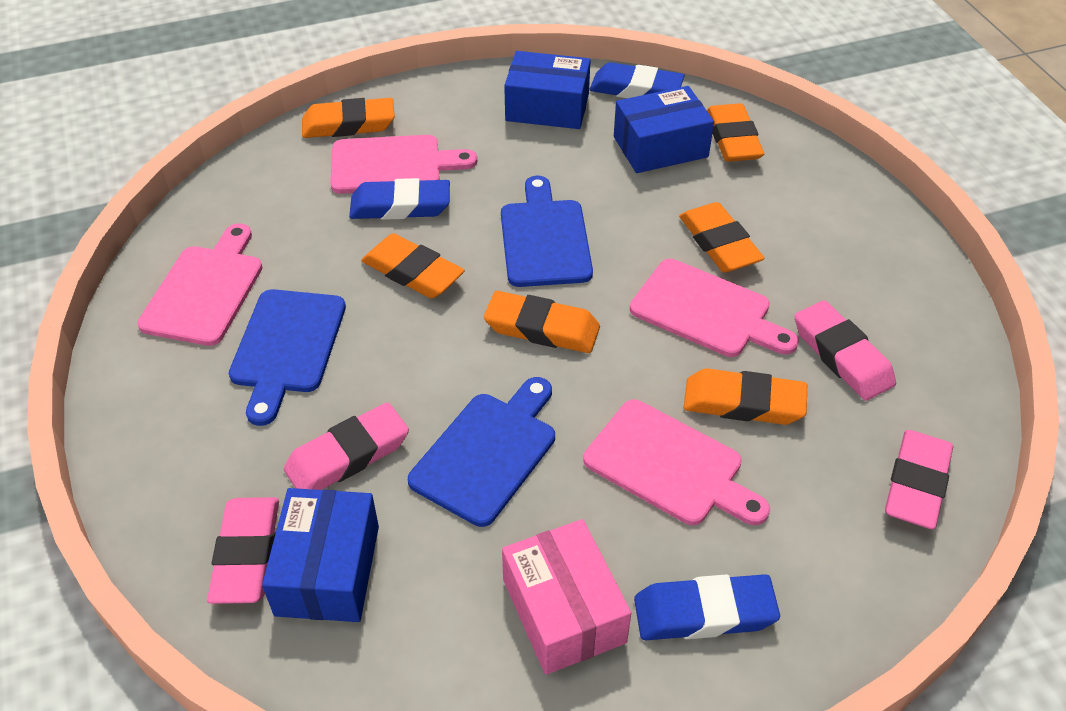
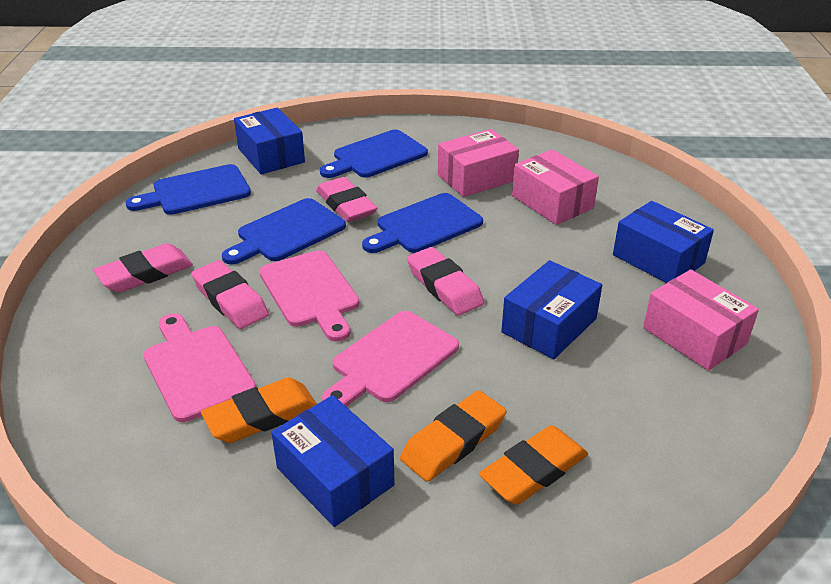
blue box: 3 -> 4
blue cutting board: 3 -> 4
blue eraser: 3 -> 0
orange eraser: 6 -> 3
pink box: 1 -> 3
pink cutting board: 4 -> 3

